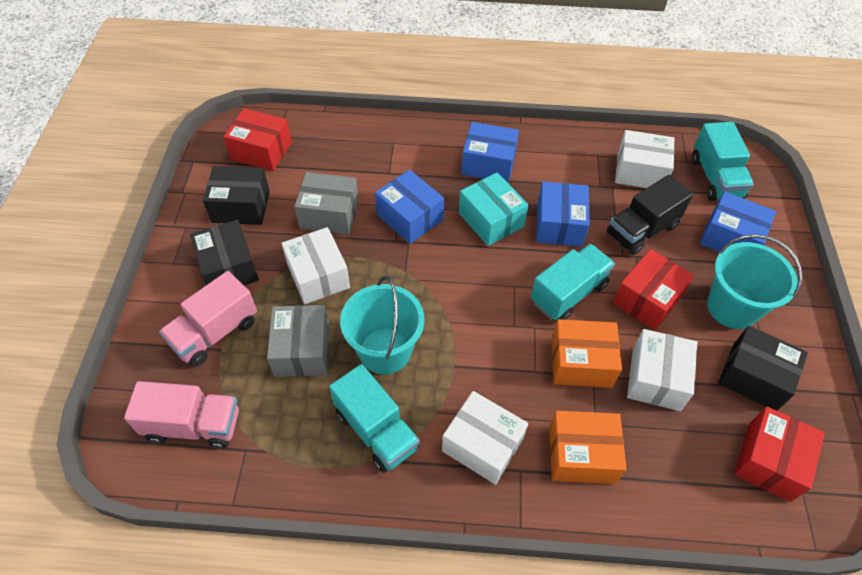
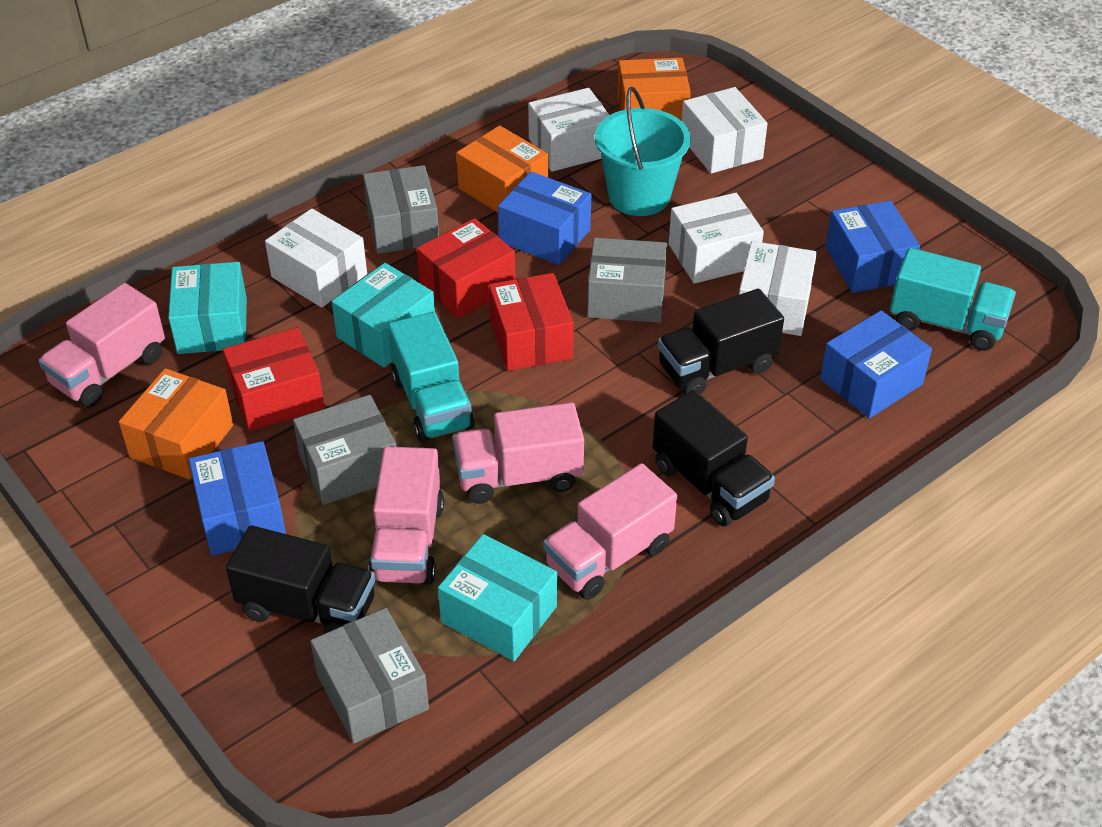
black box: 3 -> 0
black truck: 1 -> 3
grey box: 2 -> 4
orange box: 2 -> 3
pink truck: 2 -> 4
turquoise box: 1 -> 3
turquoise bucket: 2 -> 1
turquoise truck: 3 -> 2
white box: 4 -> 5

